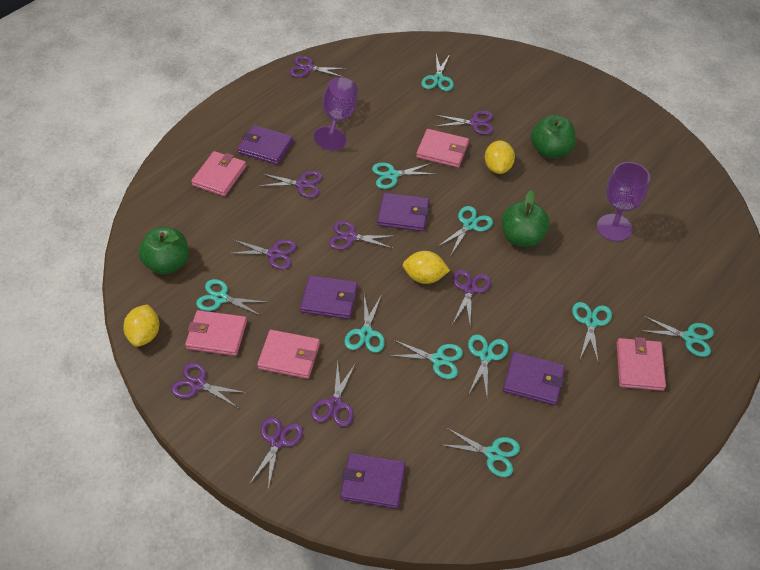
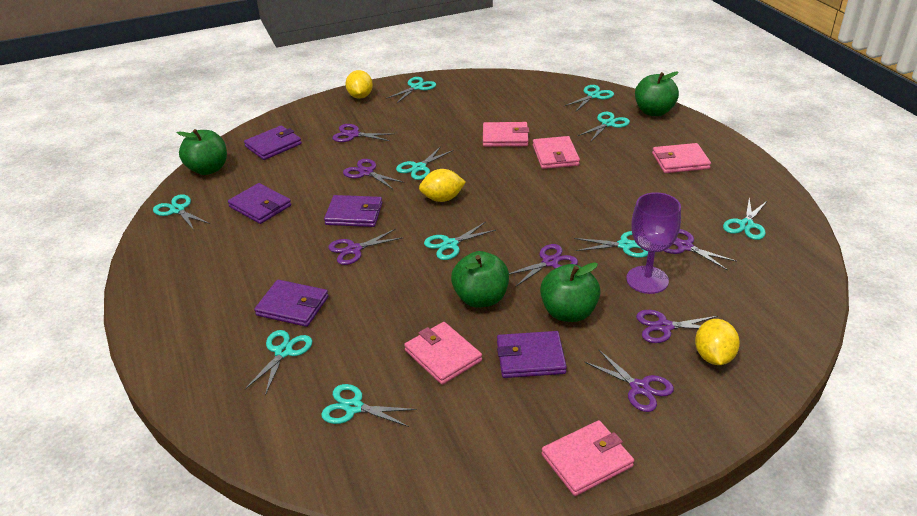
green apple: 3 -> 4
purple goblet: 2 -> 1
purple scissors: 9 -> 7

